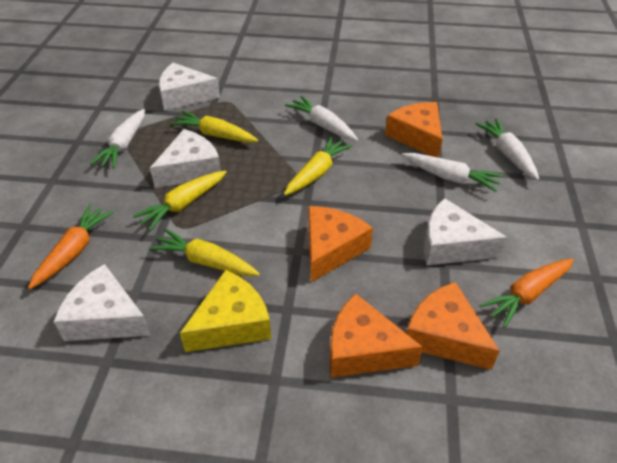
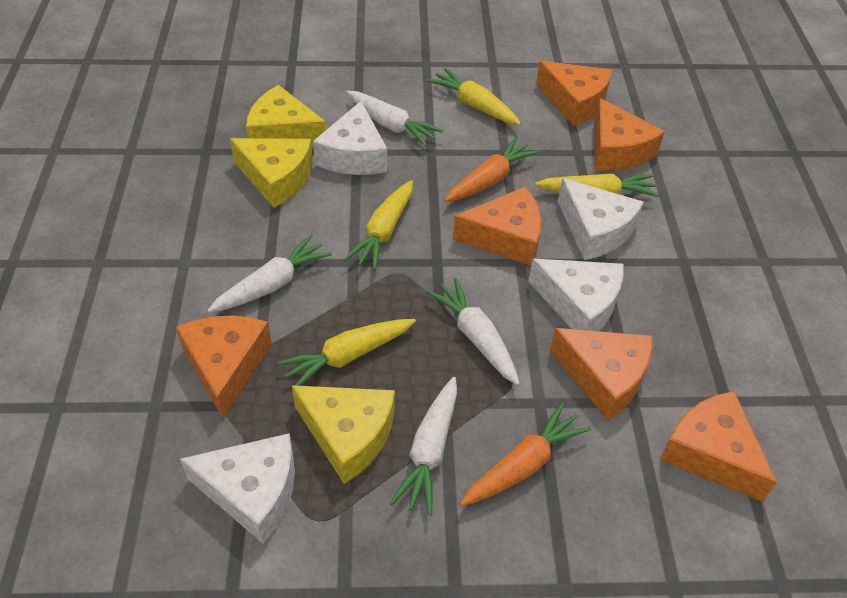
orange cheese: 4 -> 6
yellow cheese: 1 -> 3

